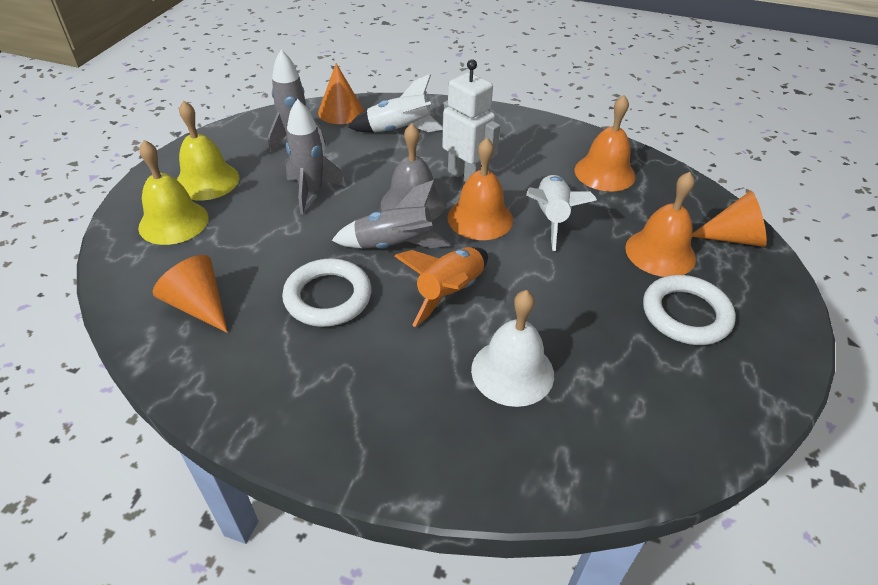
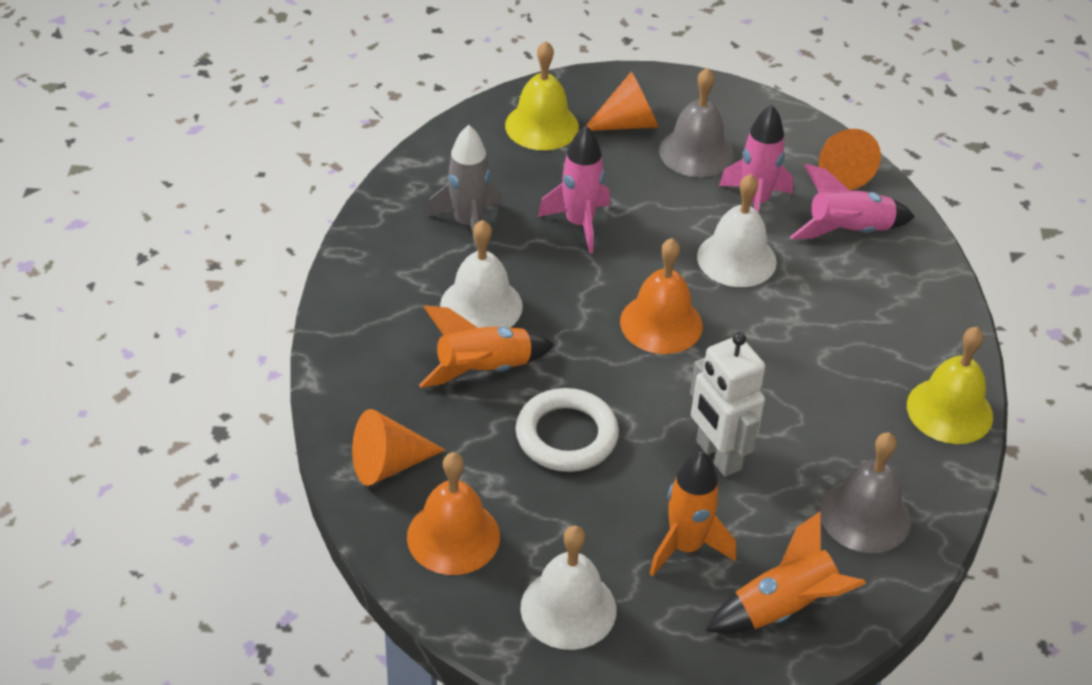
grey bell: 1 -> 2
grey rocket: 3 -> 1
orange bell: 3 -> 2
orange rocket: 1 -> 3
pink rocket: 0 -> 3
white bell: 1 -> 3
white ring: 2 -> 1
white rocket: 2 -> 0

